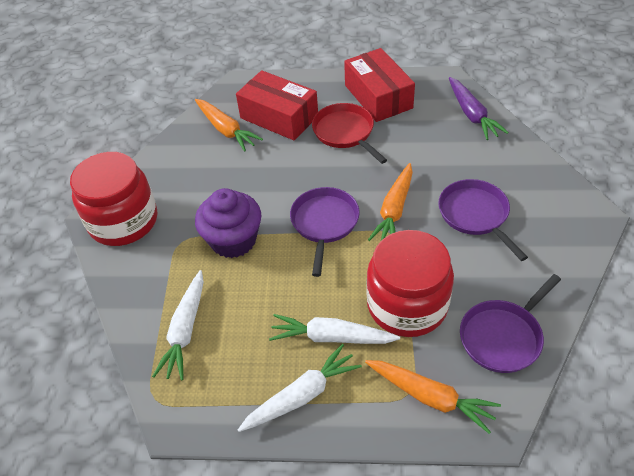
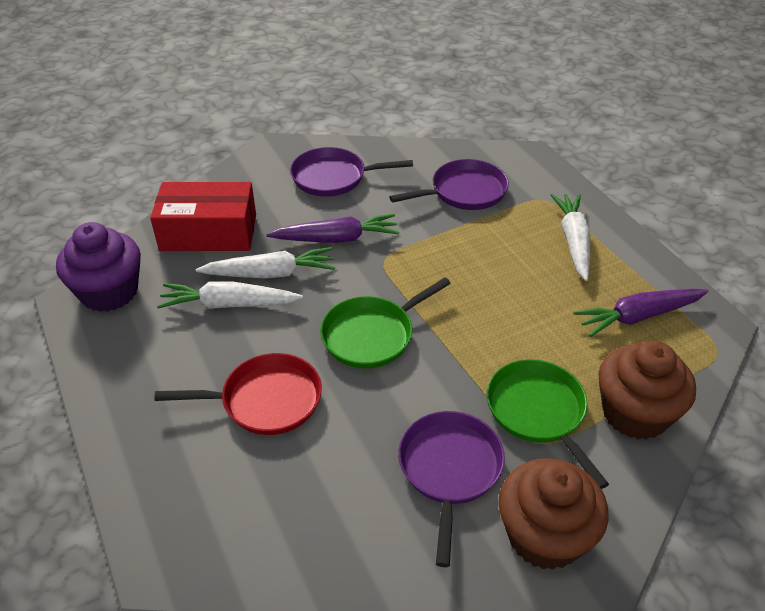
brown cupcake: 0 -> 2
green pan: 0 -> 2
orange carrot: 3 -> 0
purple carrot: 1 -> 2
red box: 2 -> 1
red jar: 2 -> 0

